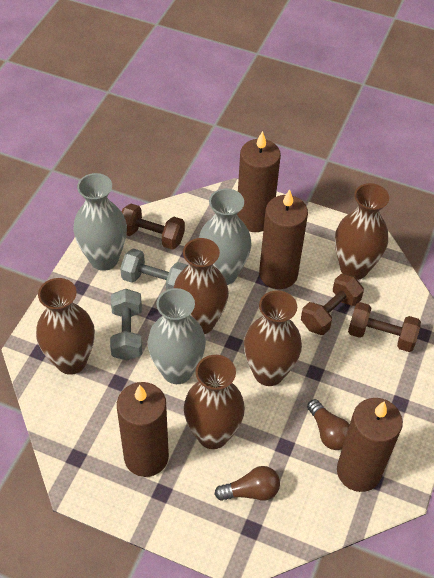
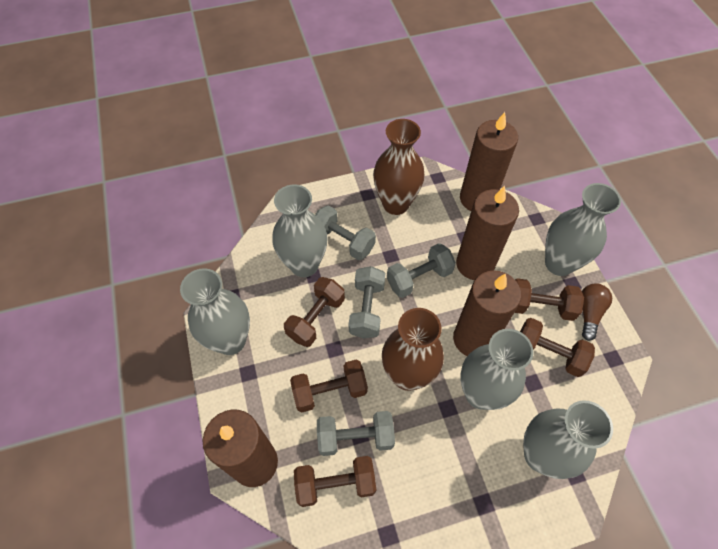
brown dumbbell: 3 -> 5
brown light bulb: 2 -> 1
brown vase: 5 -> 2
grey dumbbell: 2 -> 4
grey vase: 3 -> 5

